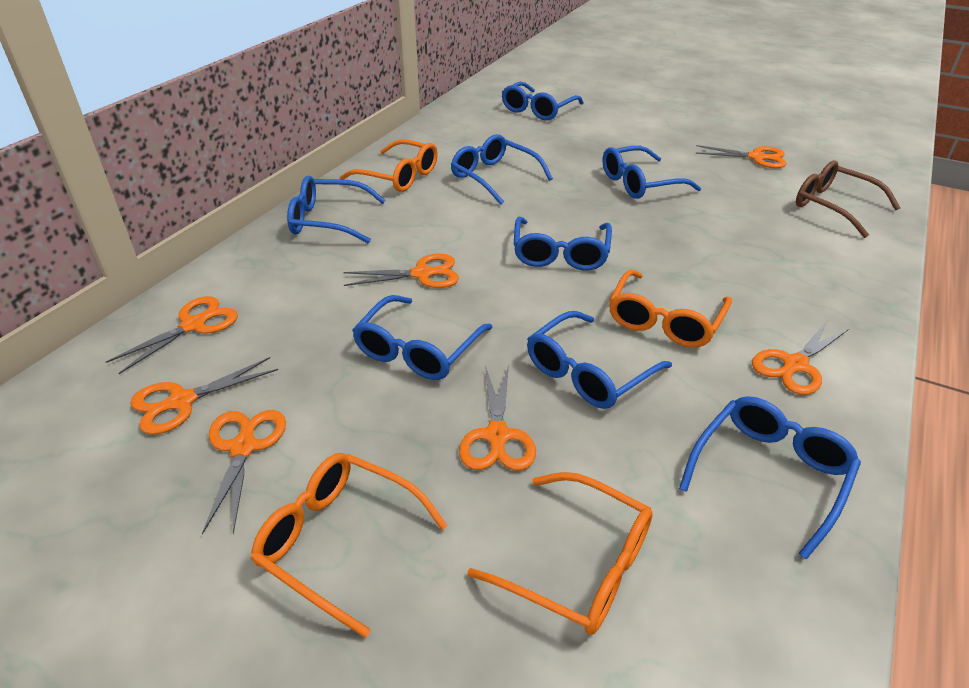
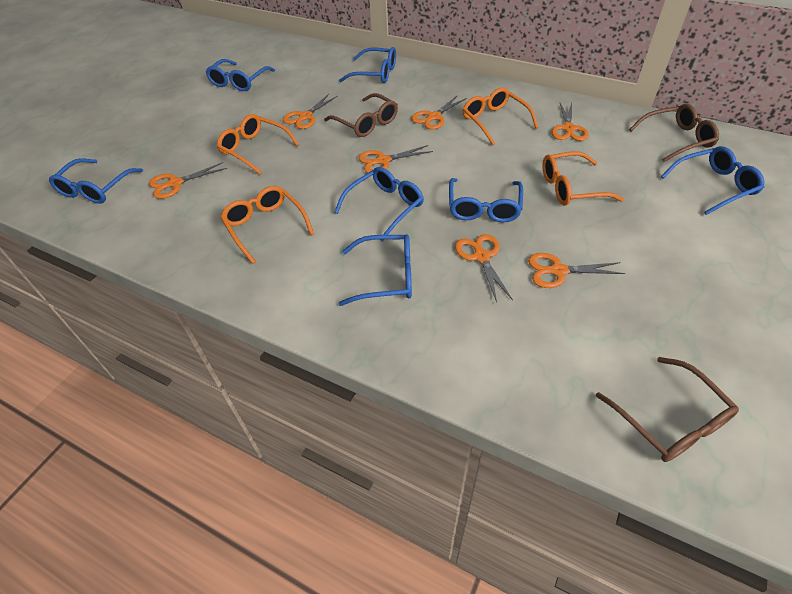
blue glasses: 8 -> 7
brown glasses: 1 -> 3

